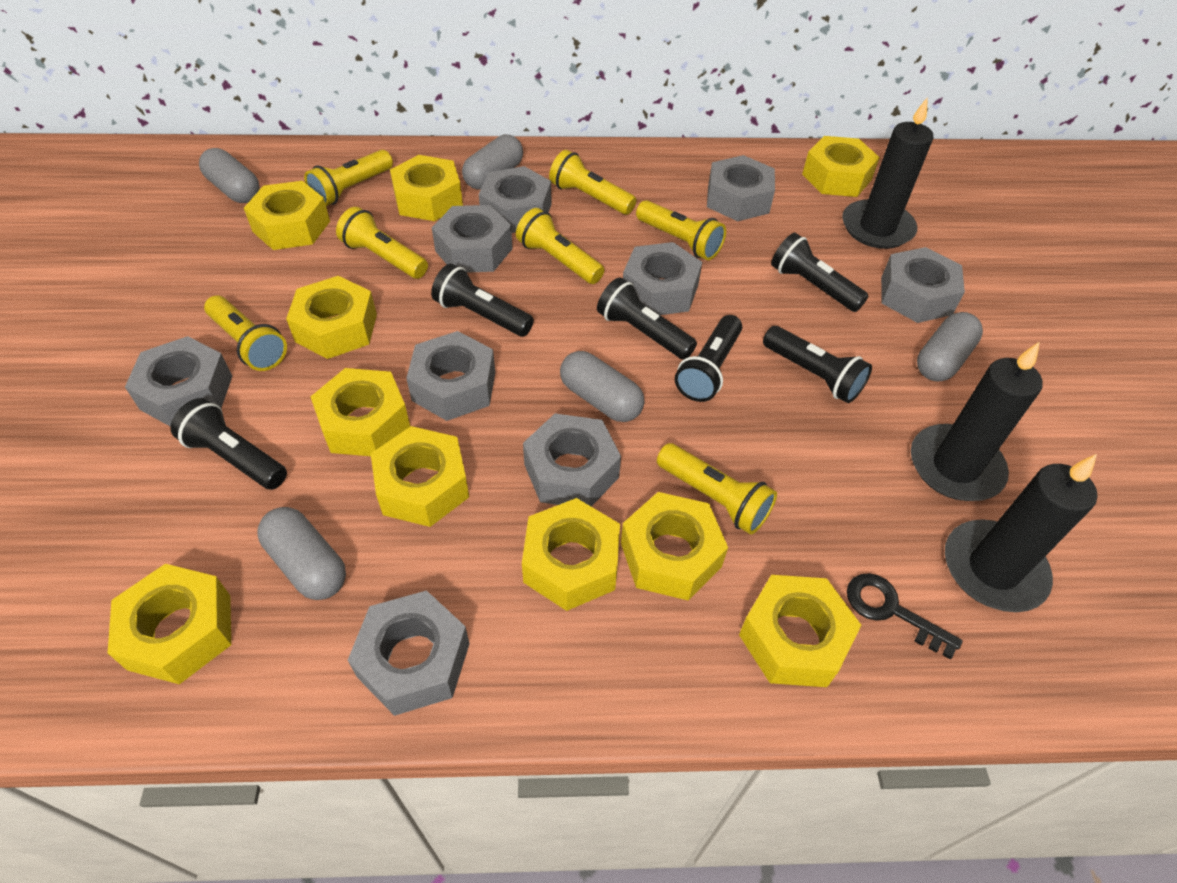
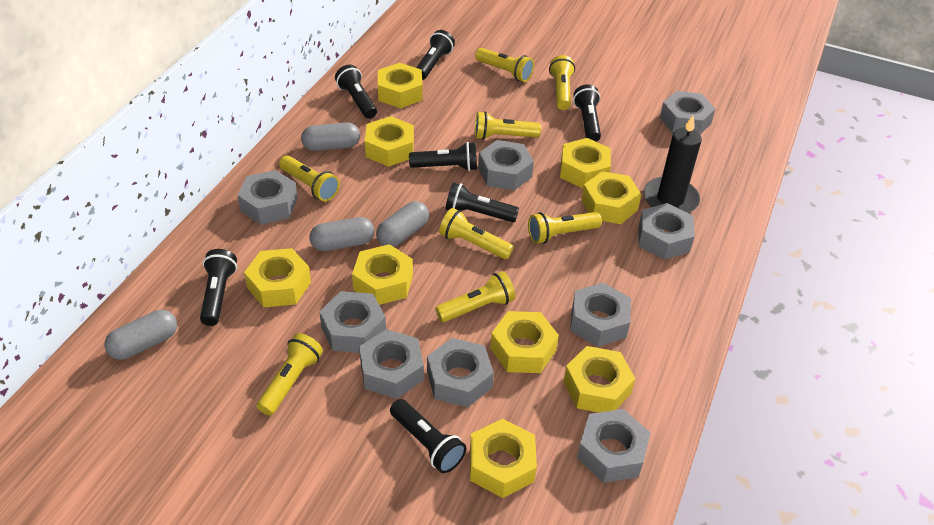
black candle: 3 -> 1
black flashlight: 6 -> 7
black key: 1 -> 0
grey capsule: 5 -> 4
yellow flashlight: 7 -> 8
yellow nut: 10 -> 9

